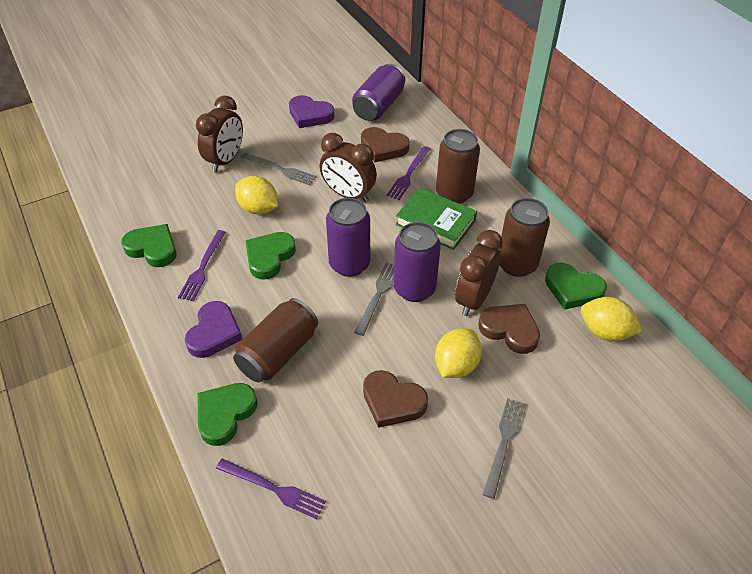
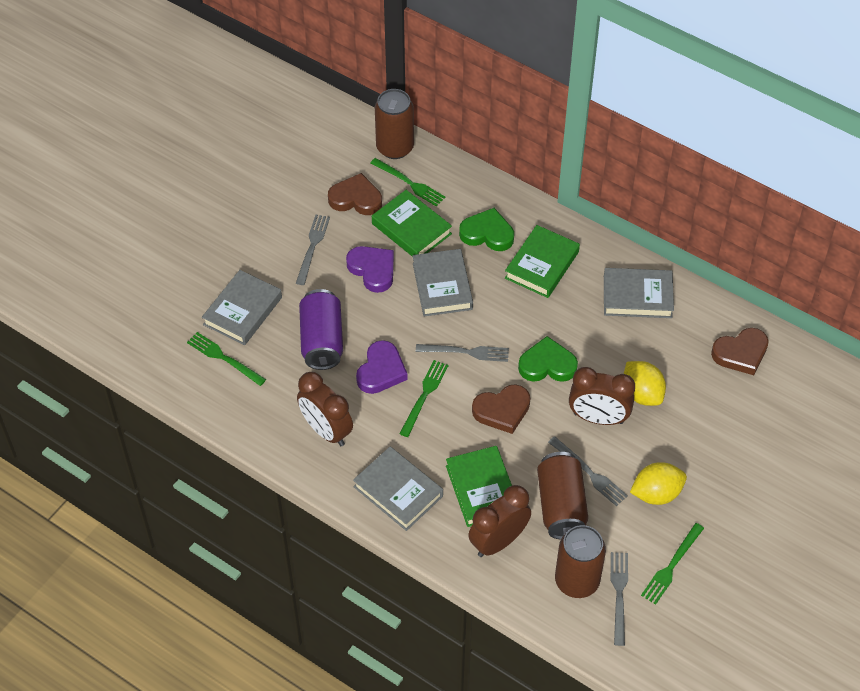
green book: 1 -> 3
green fork: 0 -> 4
green heart: 4 -> 2
grey book: 0 -> 4
grey fork: 3 -> 4
purple can: 3 -> 1
purple fork: 3 -> 0
yellow lemon: 3 -> 2

